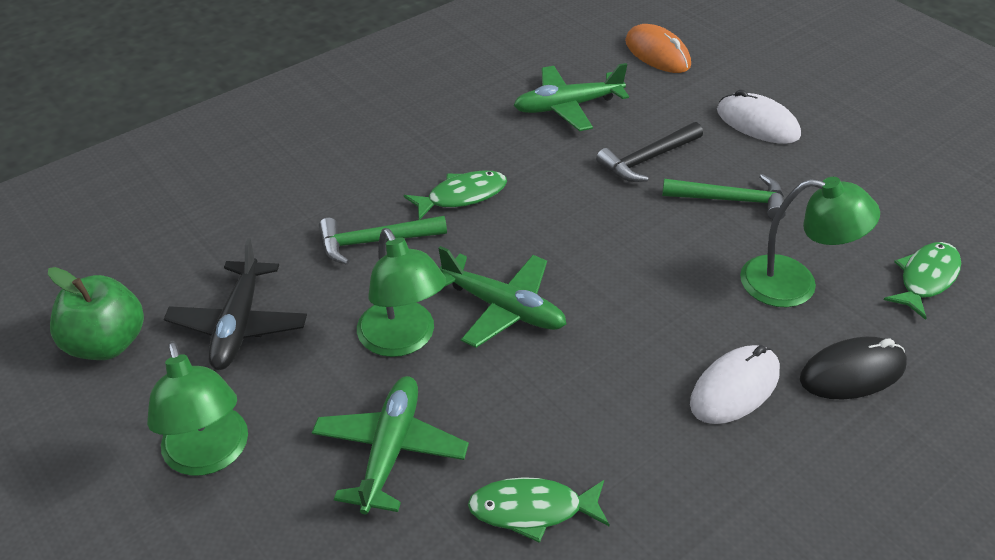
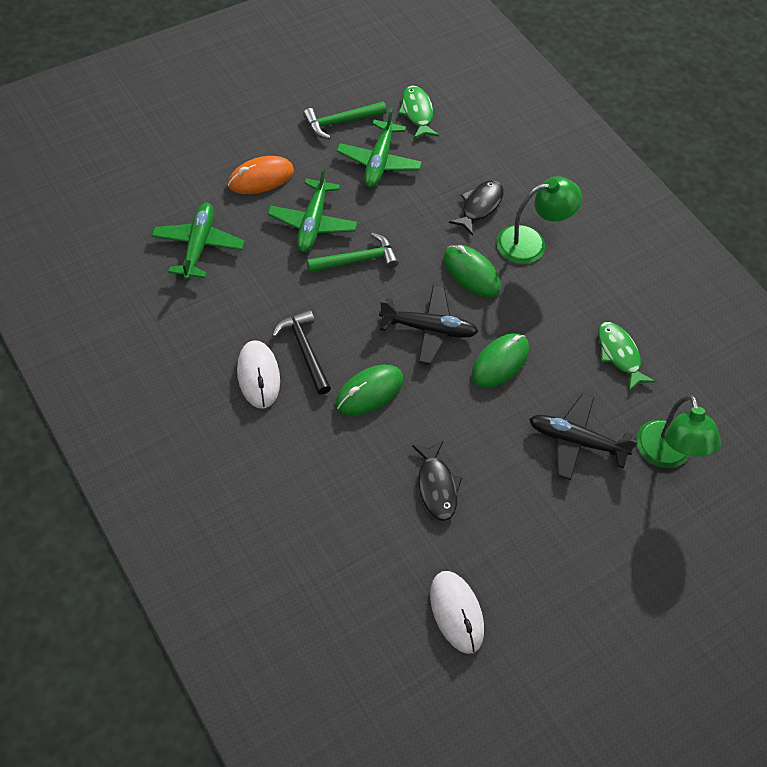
black fish: 0 -> 2
black mouse: 1 -> 0
black plane: 1 -> 2
green apple: 1 -> 0
green fish: 3 -> 2
green lamp: 3 -> 2
green mouse: 0 -> 3

